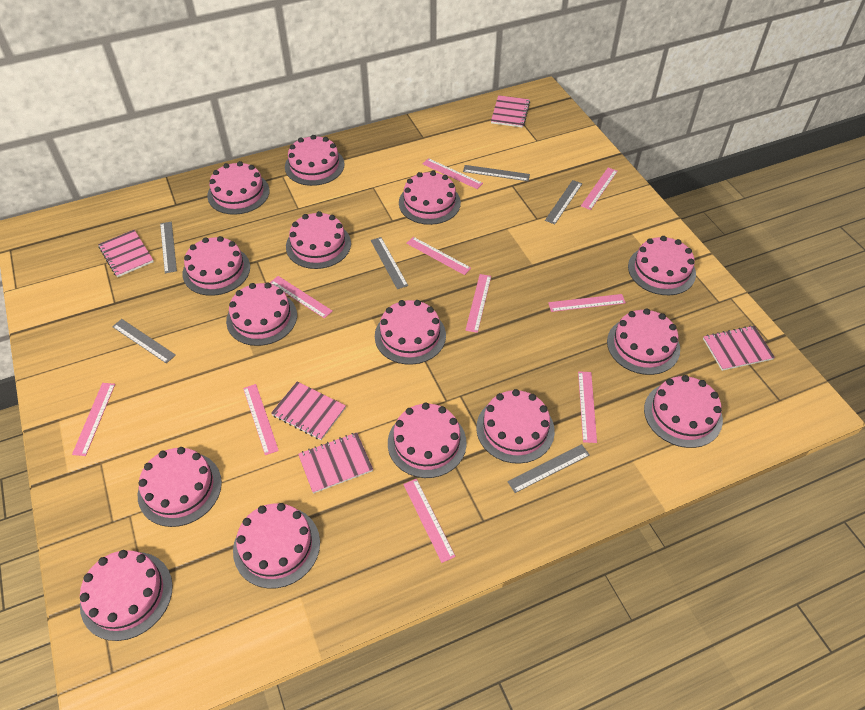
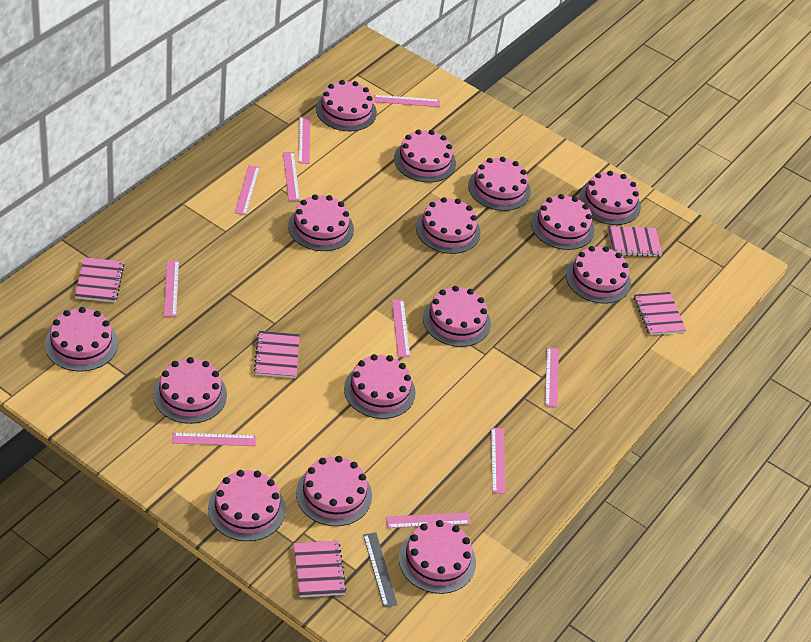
grey ruler: 6 -> 1

